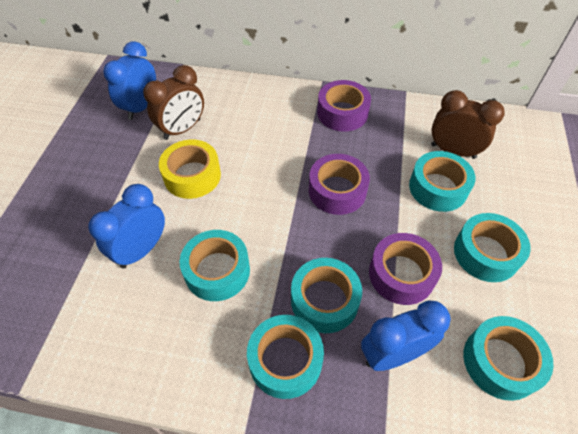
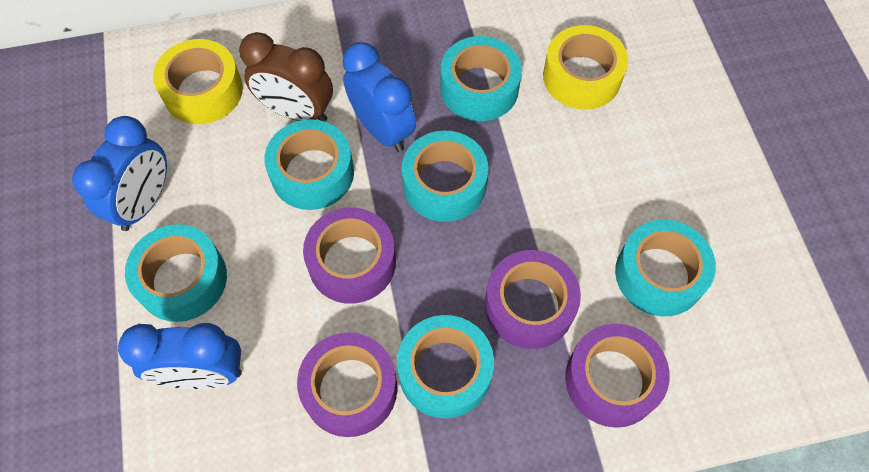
brown clock: 2 -> 1
purple tape: 3 -> 4
yellow tape: 1 -> 2

